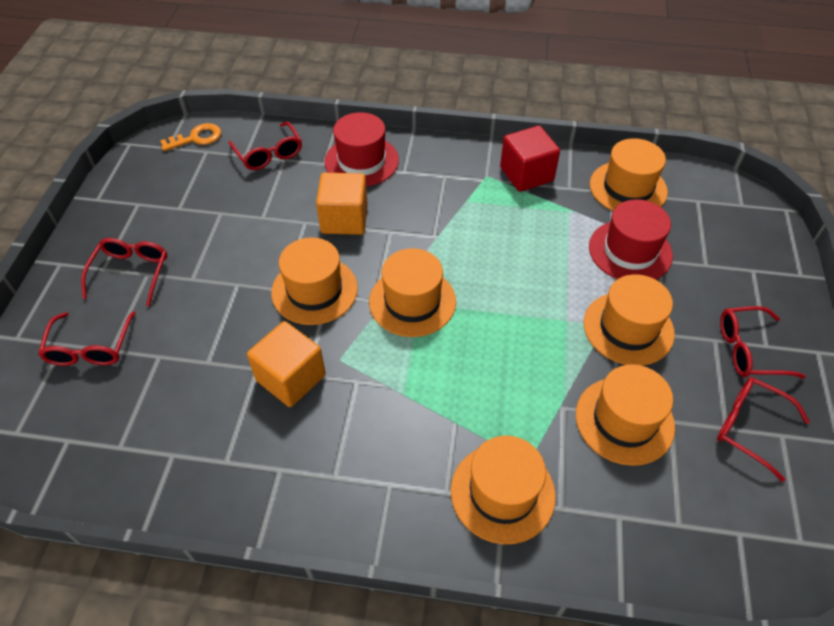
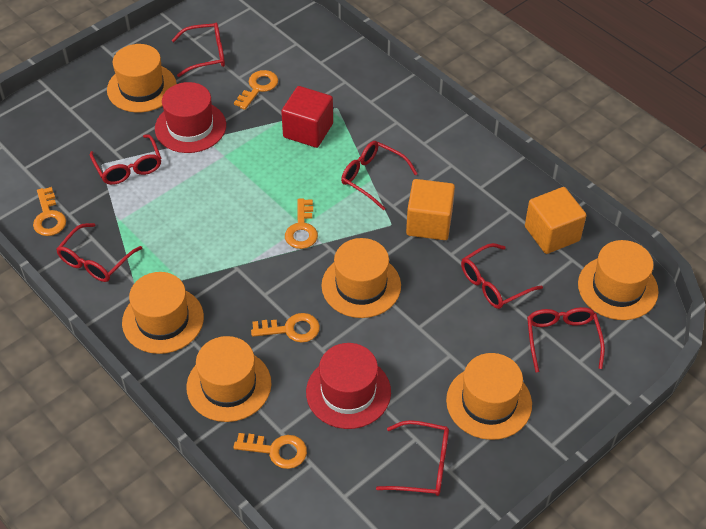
orange key: 1 -> 5
red glasses: 5 -> 7

